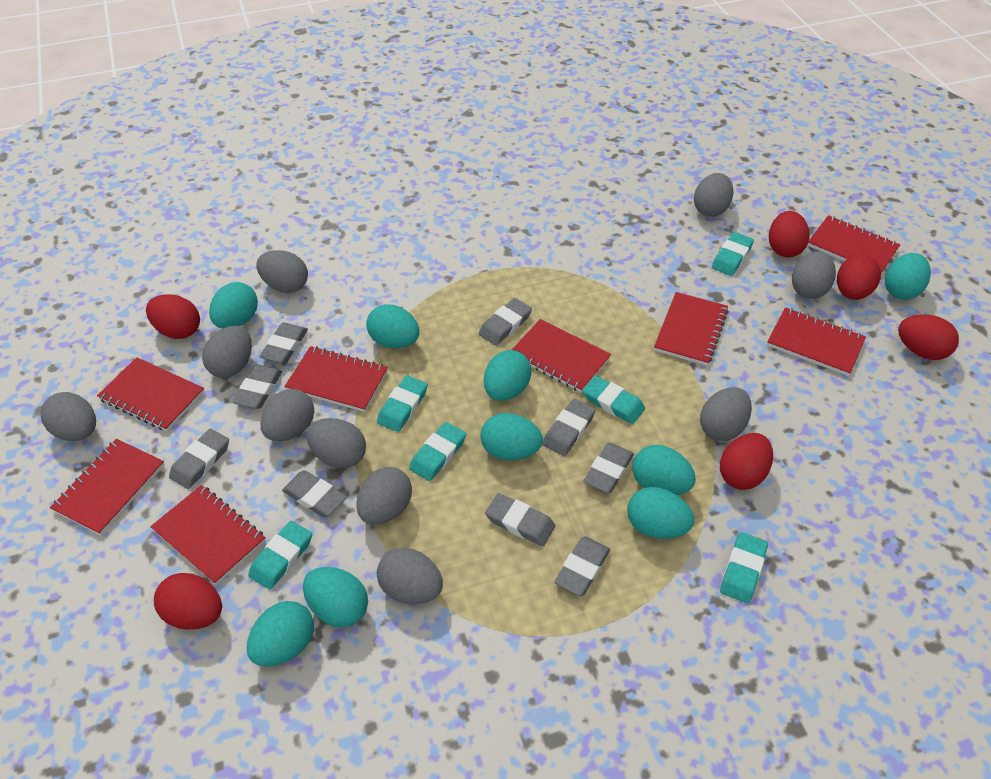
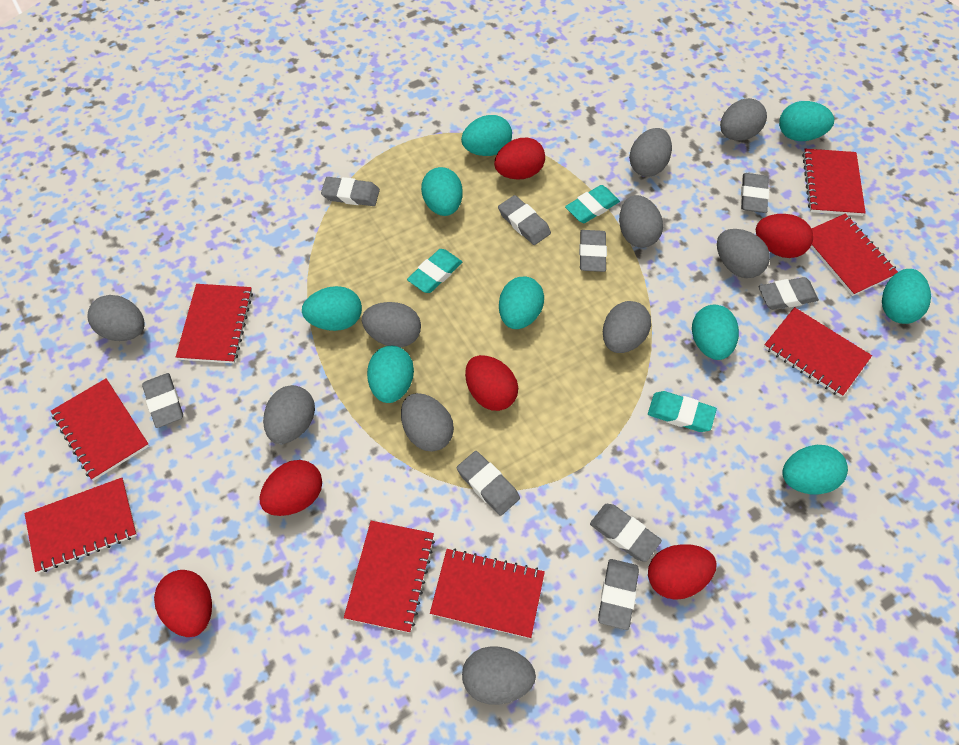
turquoise eraser: 6 -> 3

